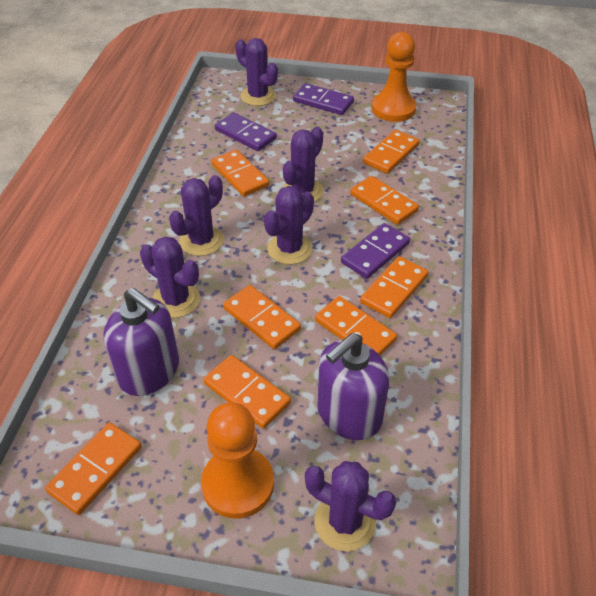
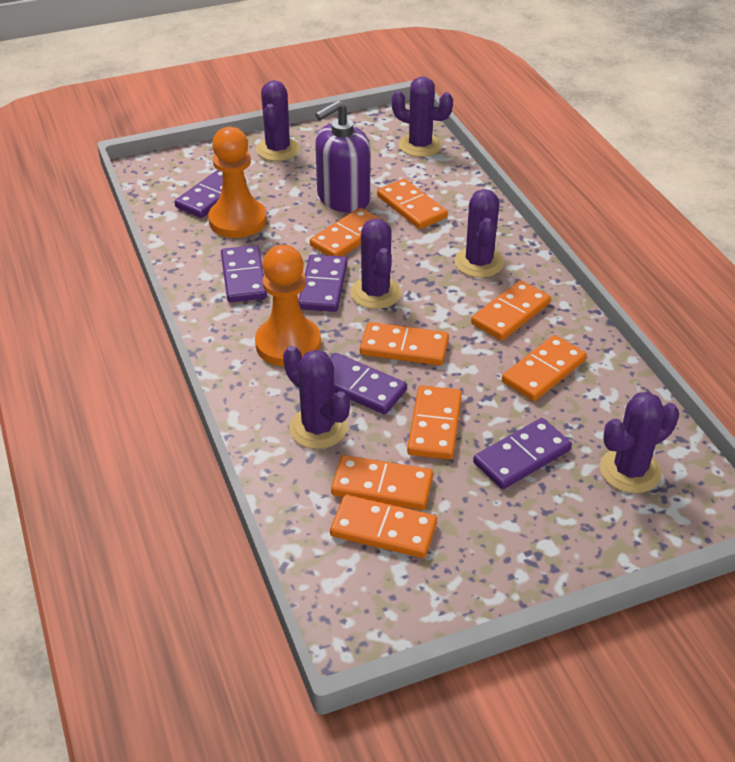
purple domino: 3 -> 5
purple soap dispenser: 2 -> 1

